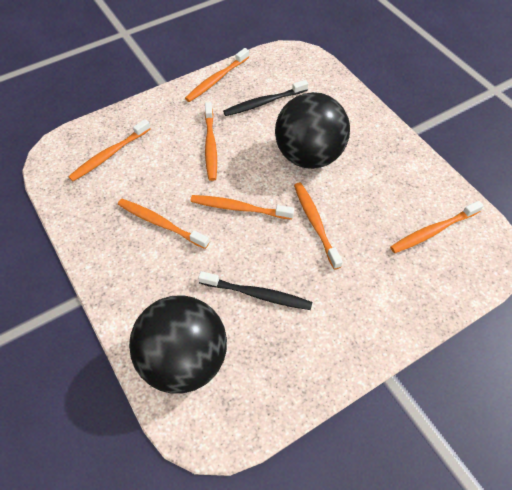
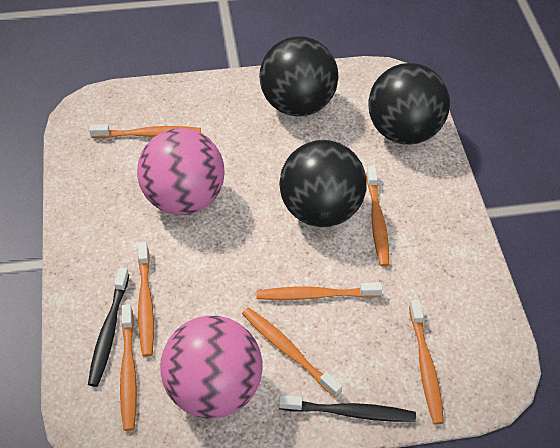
black ball: 2 -> 3
pink ball: 0 -> 2

